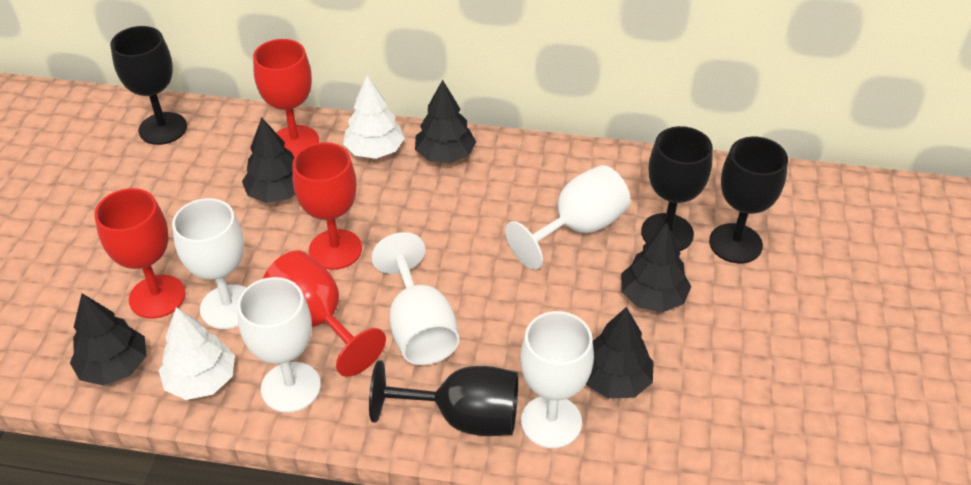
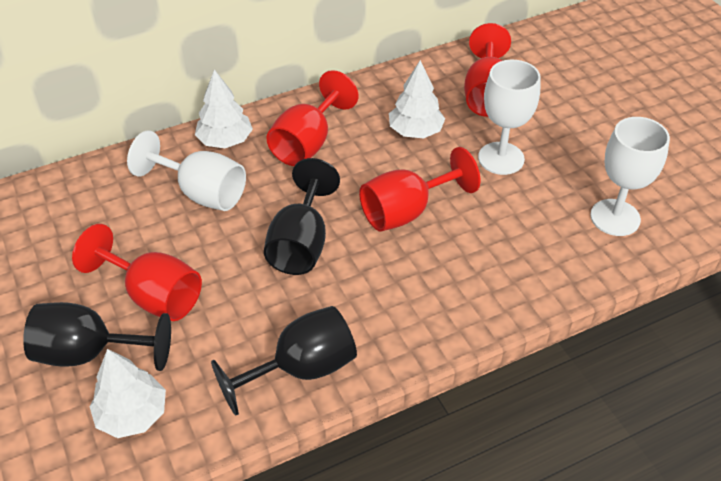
black goblet: 4 -> 3
black tree: 5 -> 0
white goblet: 5 -> 3
white tree: 2 -> 3

